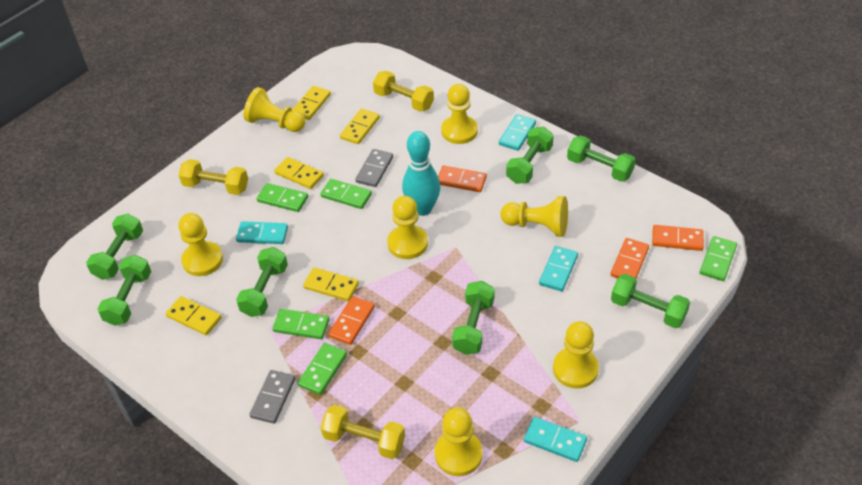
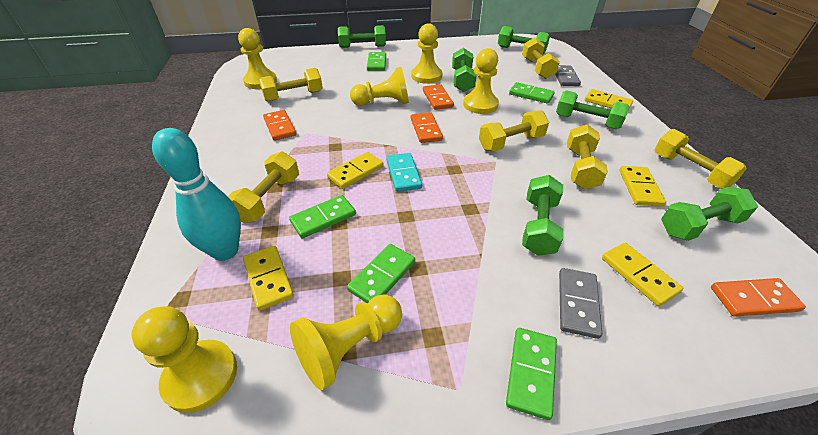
green dumbbell: 7 -> 6
turquoise domino: 4 -> 1
yellow dumbbell: 3 -> 6
yellow pawn: 7 -> 6

